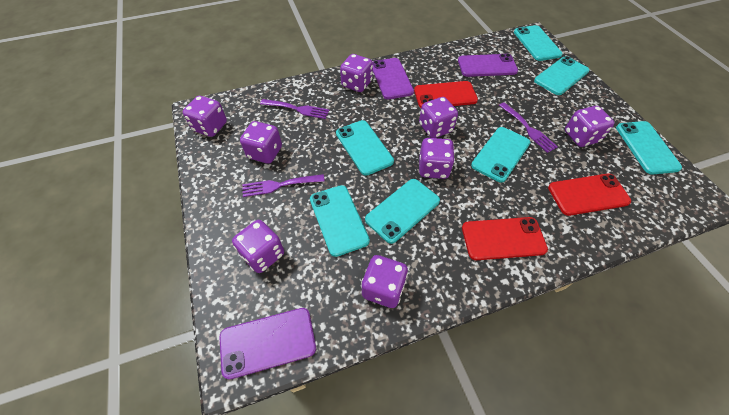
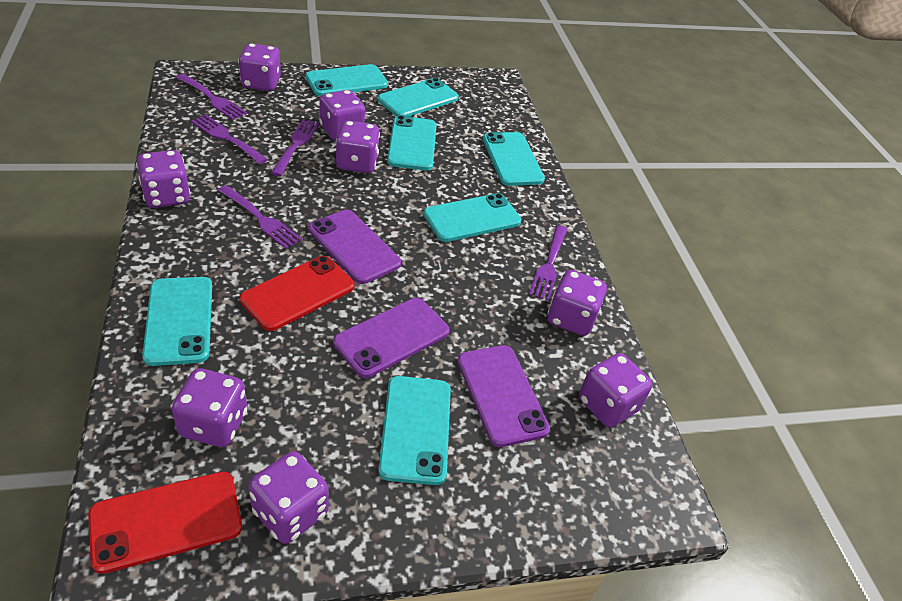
purple fork: 3 -> 5
red phone: 3 -> 2

